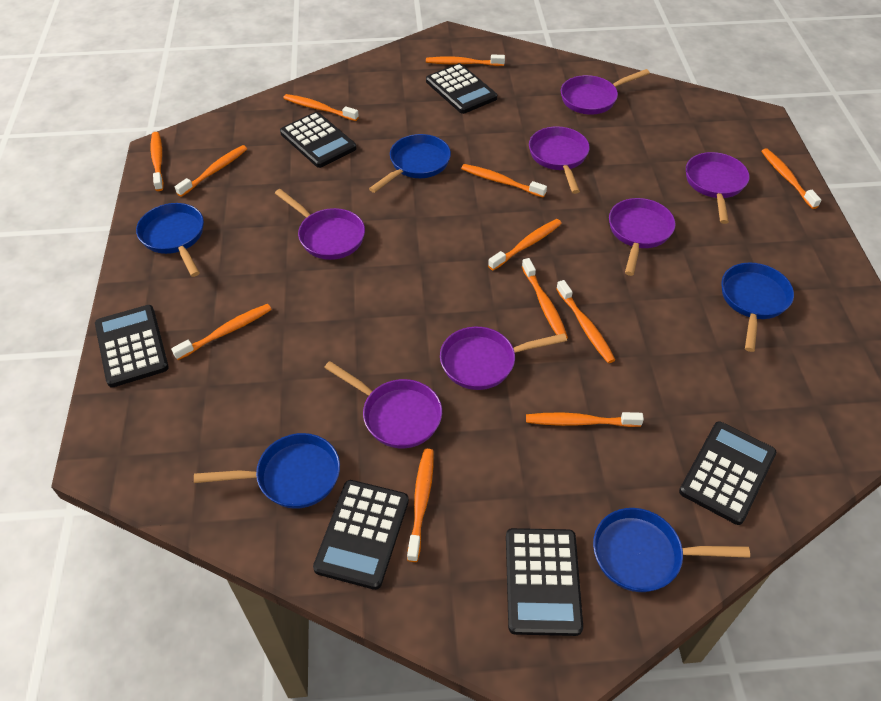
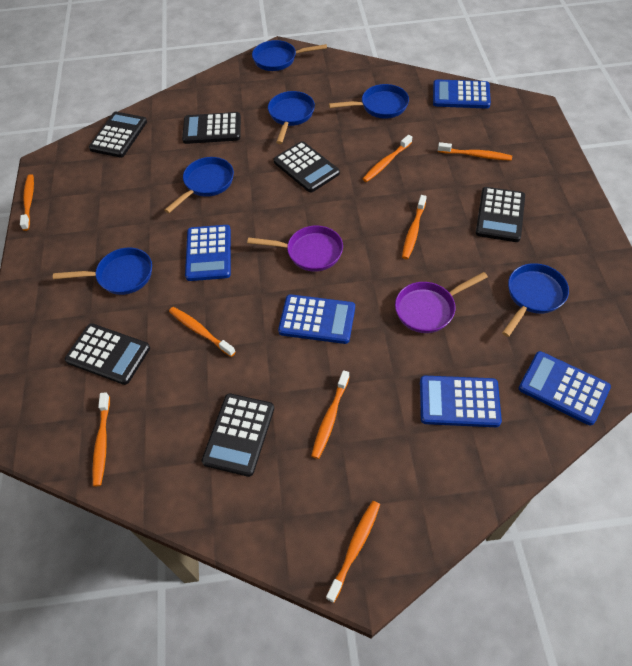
blue calculator: 0 -> 5
blue pan: 5 -> 6
orange toothbrush: 12 -> 8
purple pan: 7 -> 2

